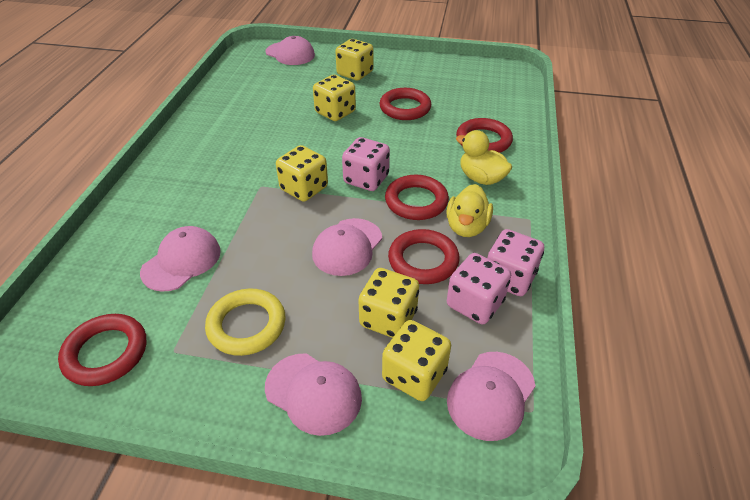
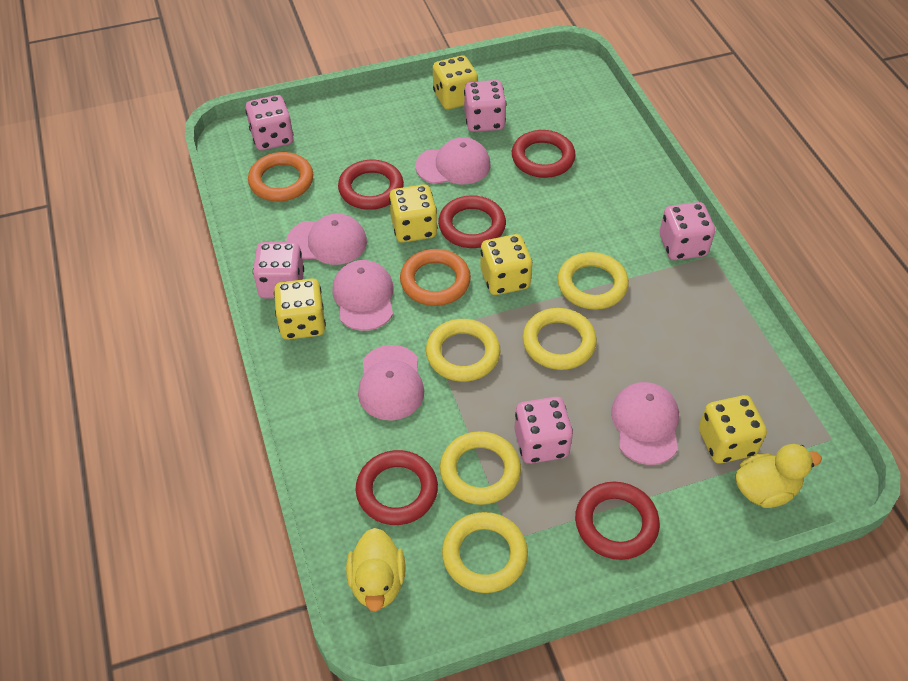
orange ring: 0 -> 2
pink dice: 3 -> 5
yellow ring: 1 -> 5

